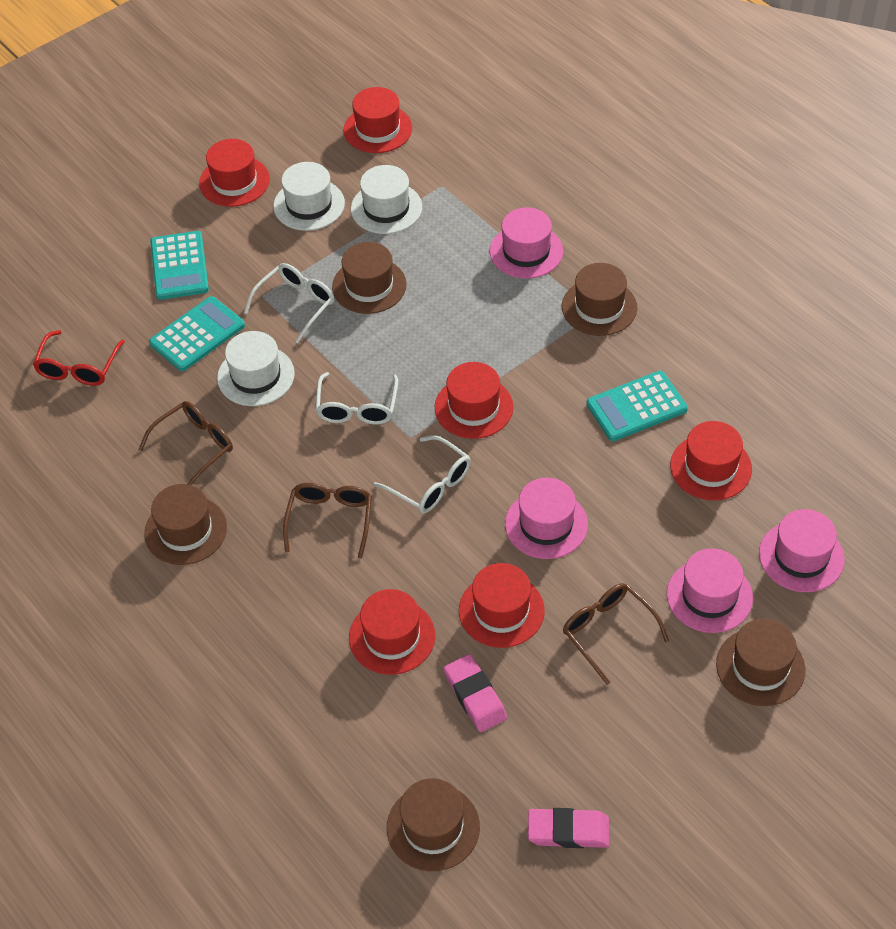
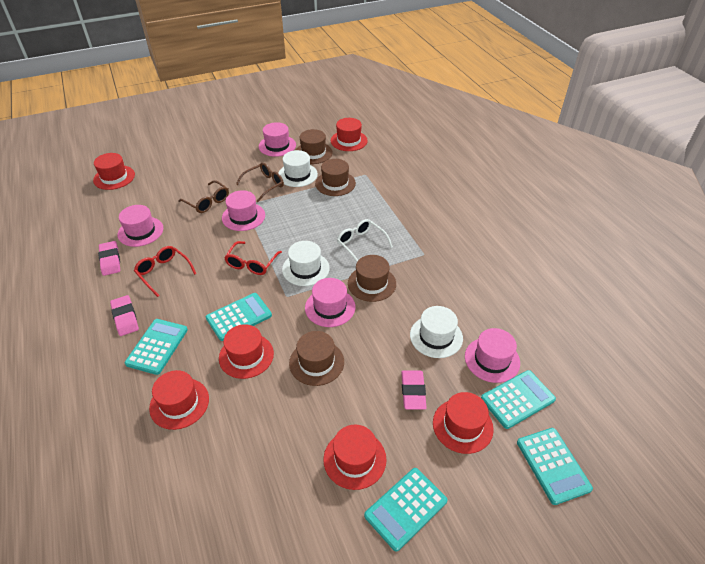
brown glasses: 3 -> 2
brown hat: 5 -> 4
pink eraser: 2 -> 3
pink hat: 4 -> 5
red glasses: 1 -> 2
turquoise calculator: 3 -> 5
white glasses: 3 -> 1

